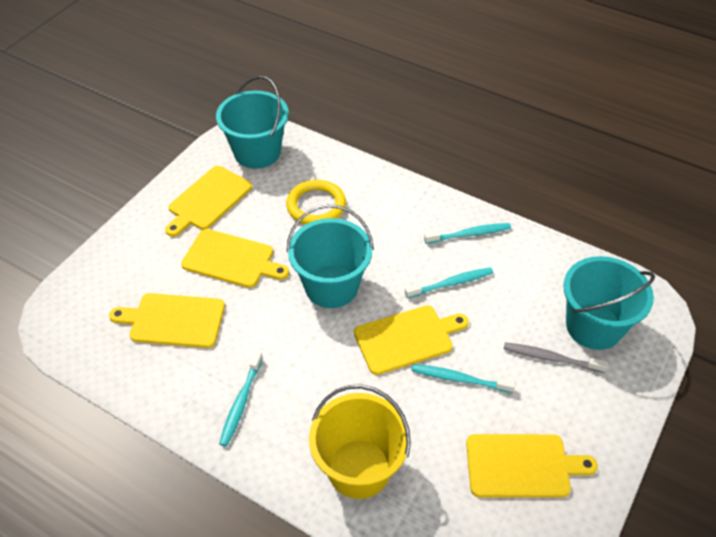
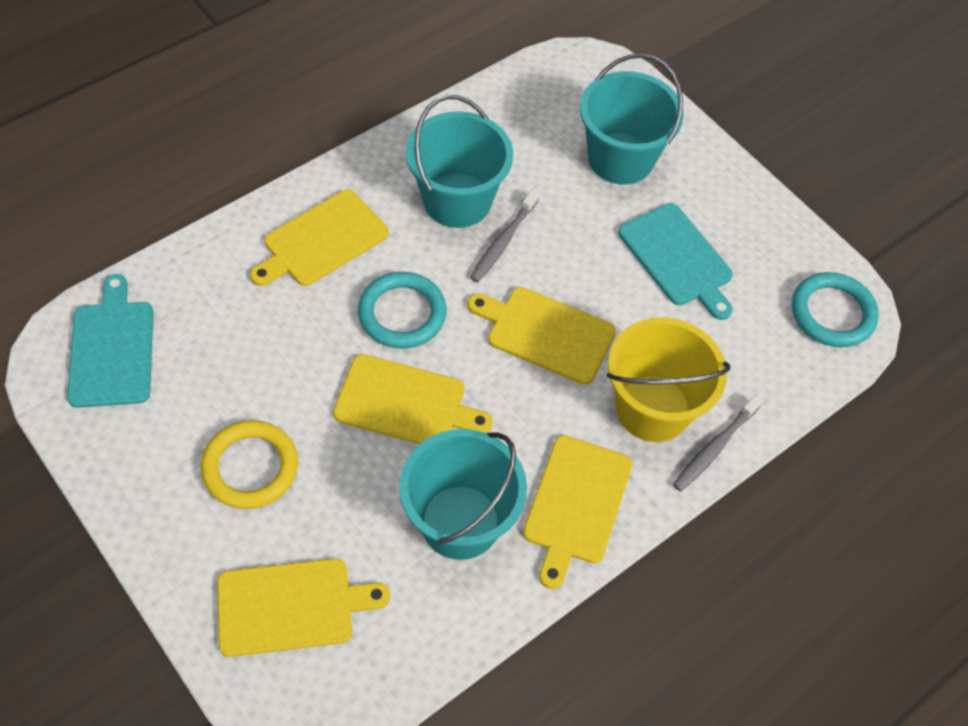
grey toothbrush: 1 -> 2
turquoise cutting board: 0 -> 2
turquoise ring: 0 -> 2
turquoise toothbrush: 4 -> 0

